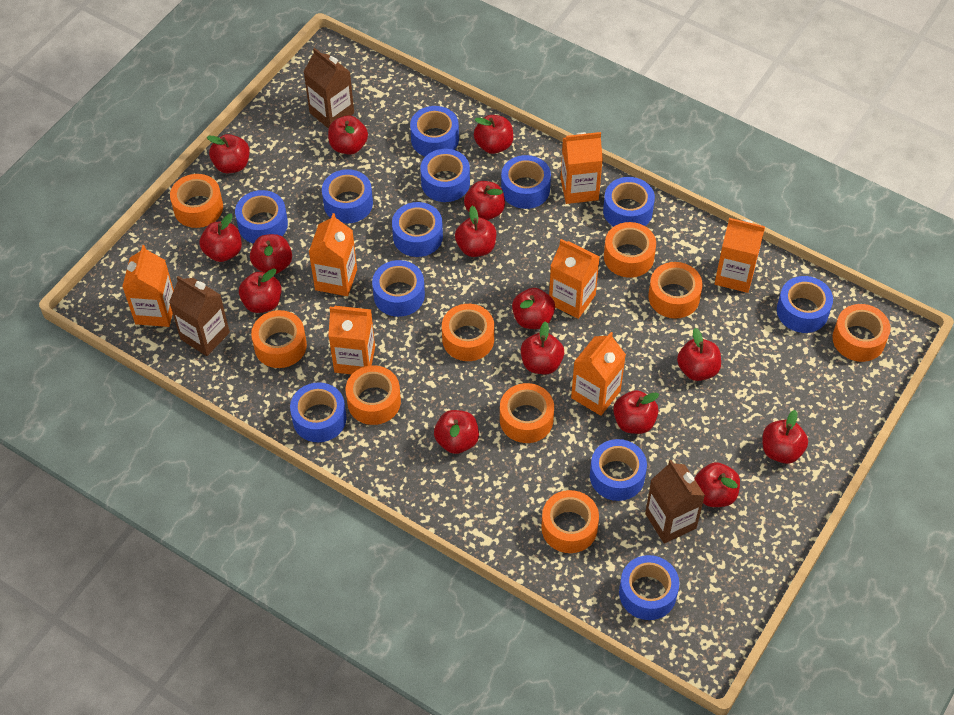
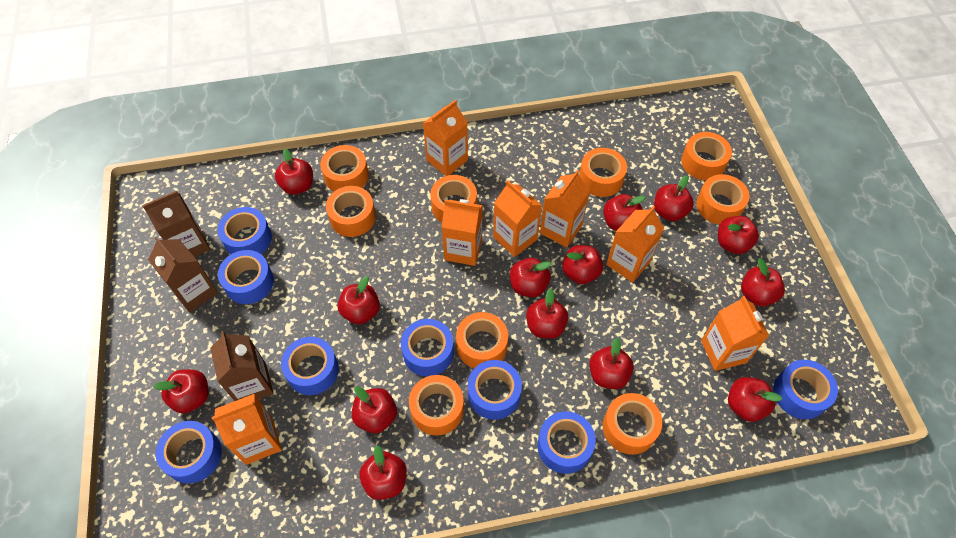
blue tape: 12 -> 8
red apple: 15 -> 14

